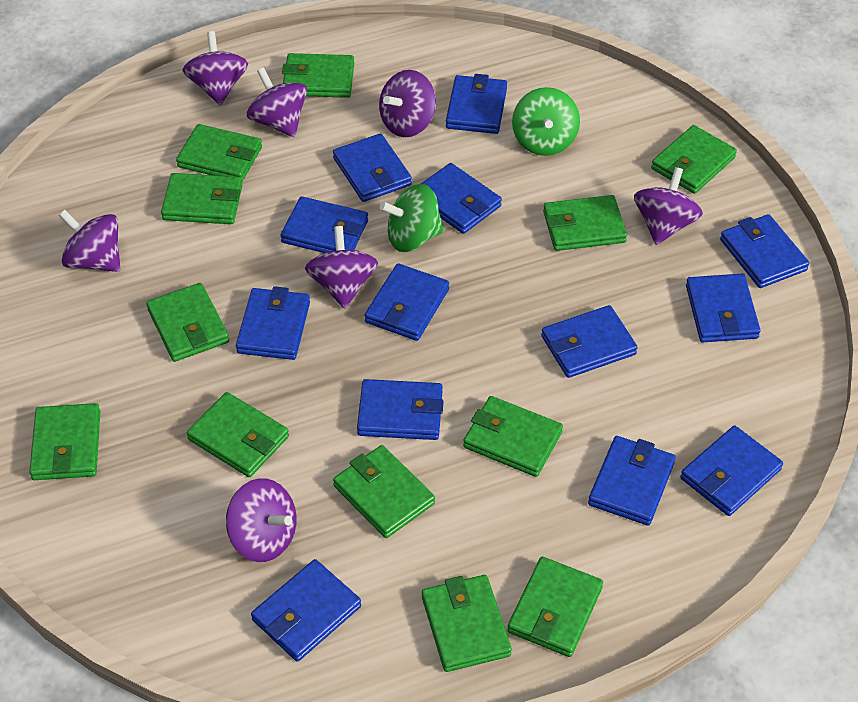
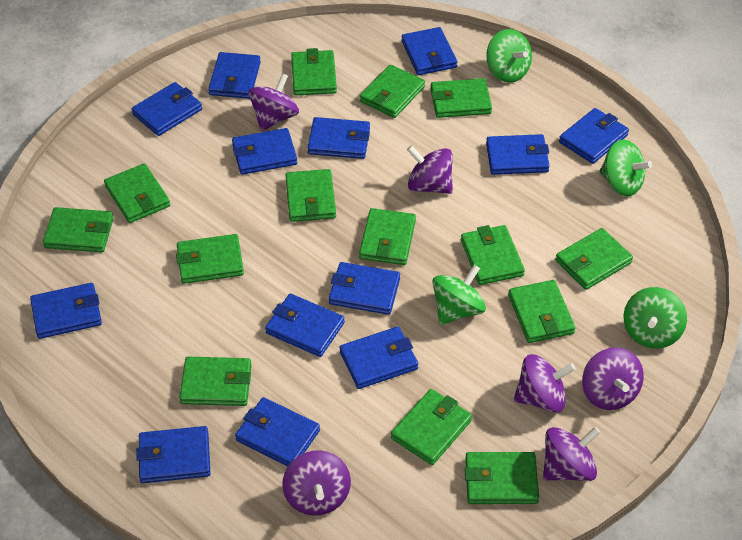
green spinning top: 2 -> 4
green wallet: 12 -> 14
purple spinning top: 7 -> 6

